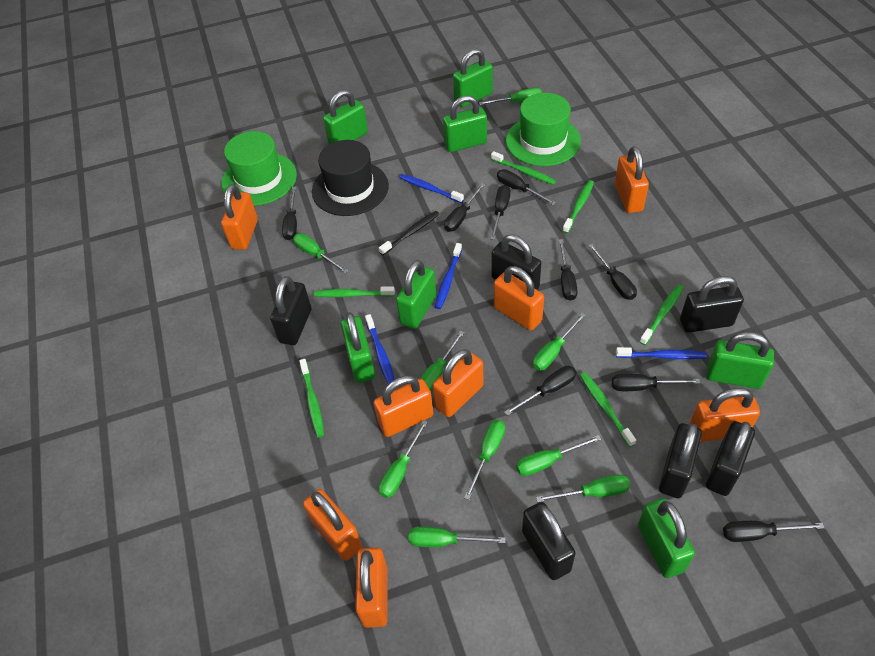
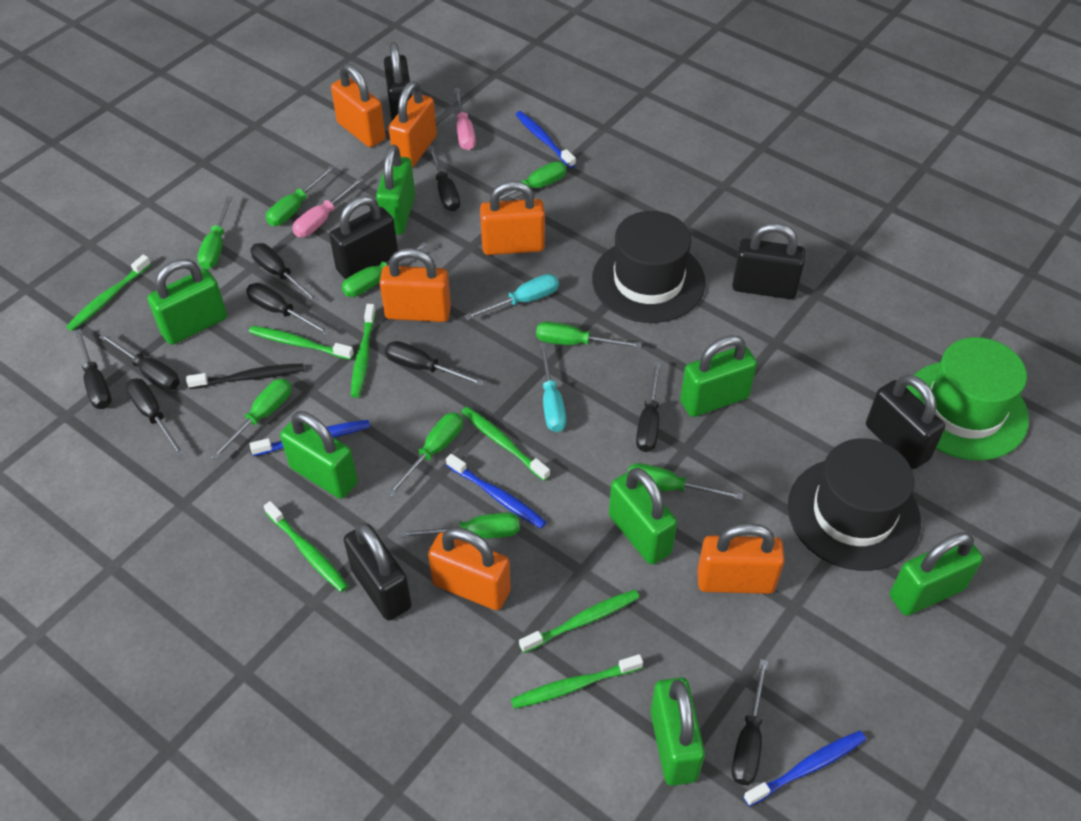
black hat: 1 -> 2
black padlock: 6 -> 5
green hat: 2 -> 1
green toothbrush: 6 -> 7
orange padlock: 8 -> 6
pink screwdriver: 0 -> 2
turquoise screwdriver: 0 -> 2

